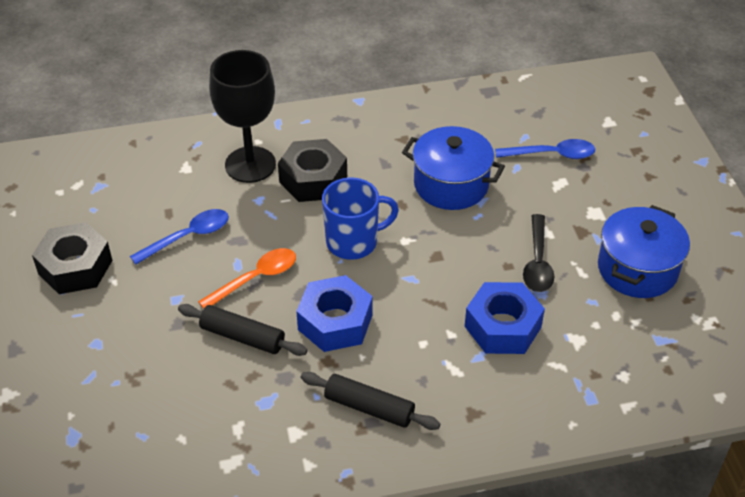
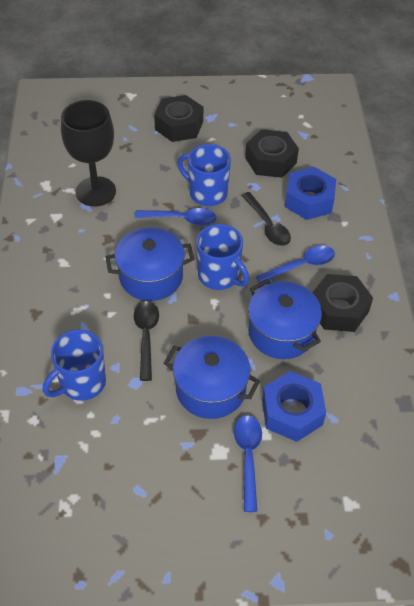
black nut: 2 -> 3
black rolling pin: 2 -> 0
black spoon: 1 -> 2
blue mug: 1 -> 3
blue pot: 2 -> 3
blue spoon: 2 -> 3
orange spoon: 1 -> 0

